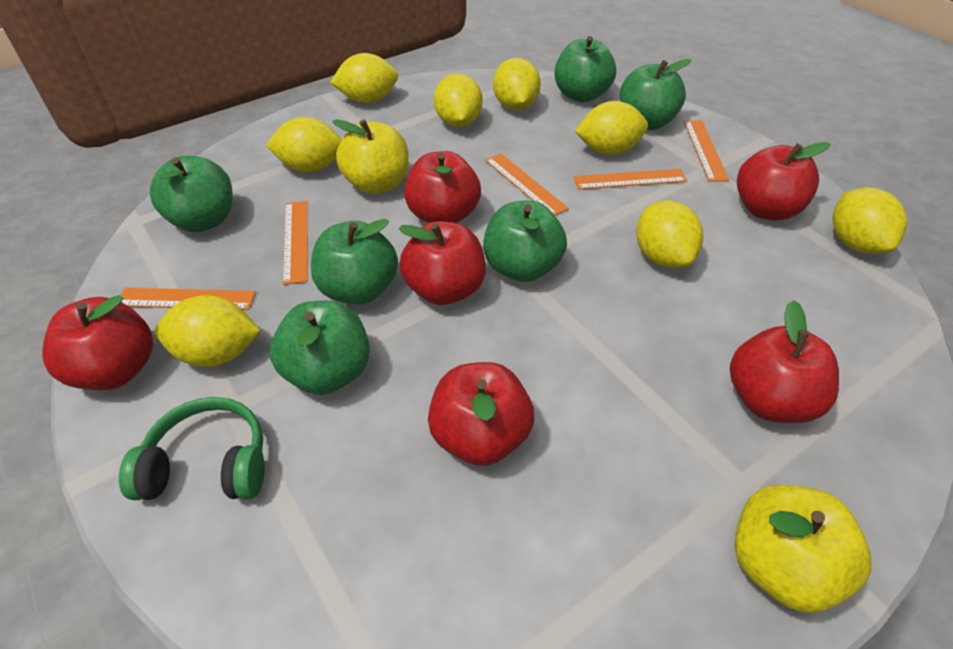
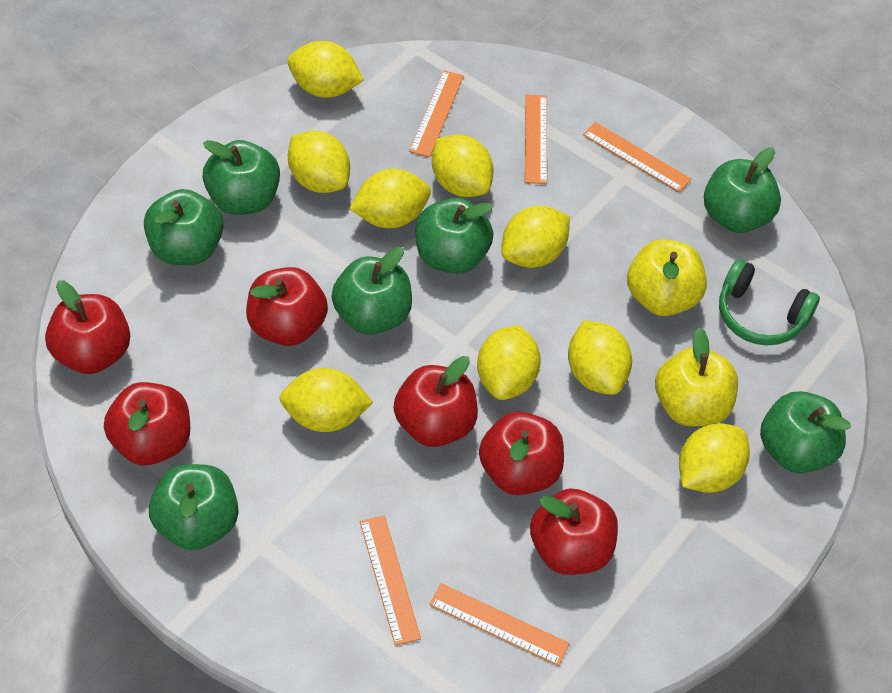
green apple: 6 -> 7
yellow lemon: 8 -> 9

